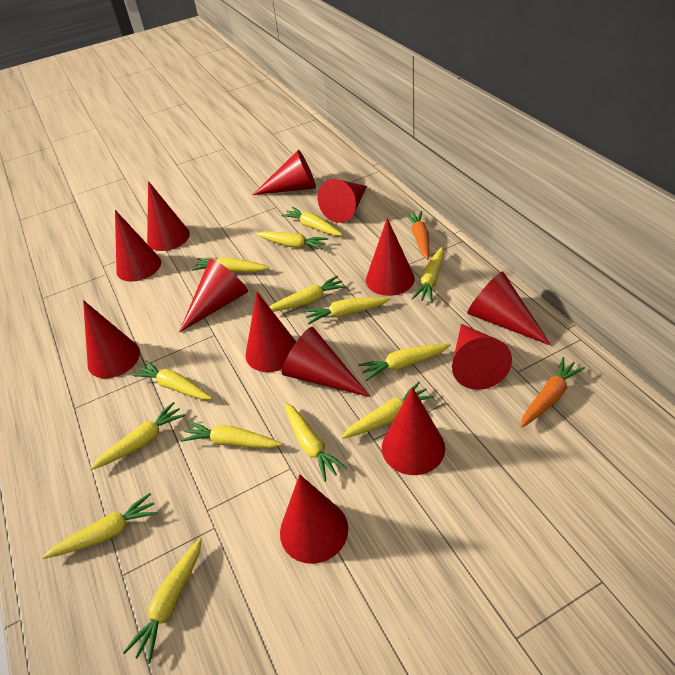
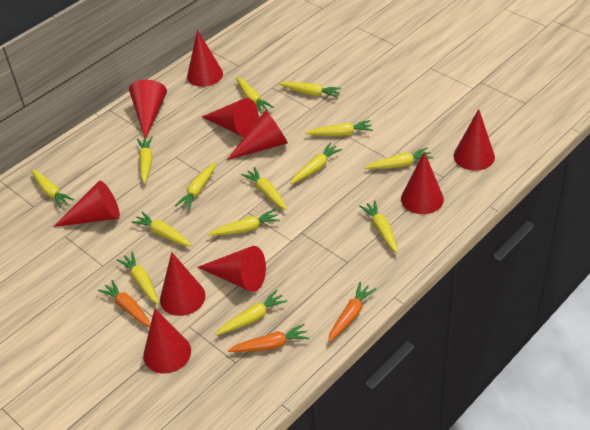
orange carrot: 2 -> 3
red cone: 13 -> 10

